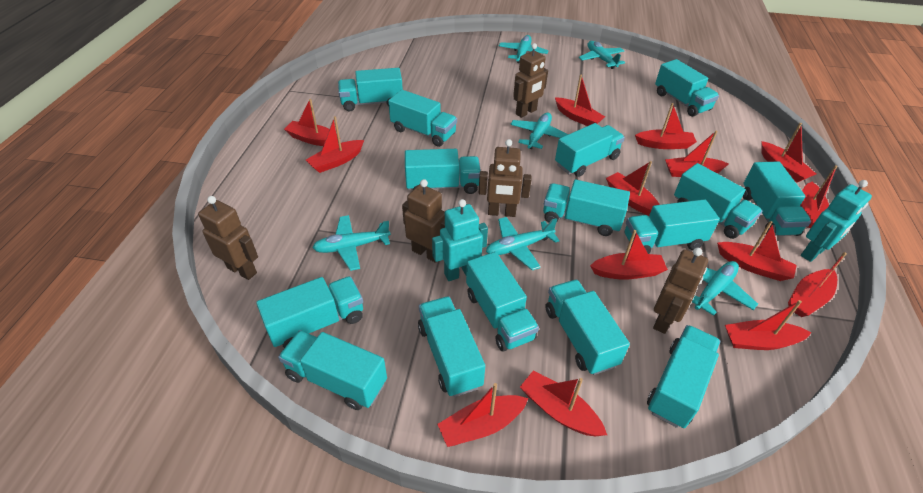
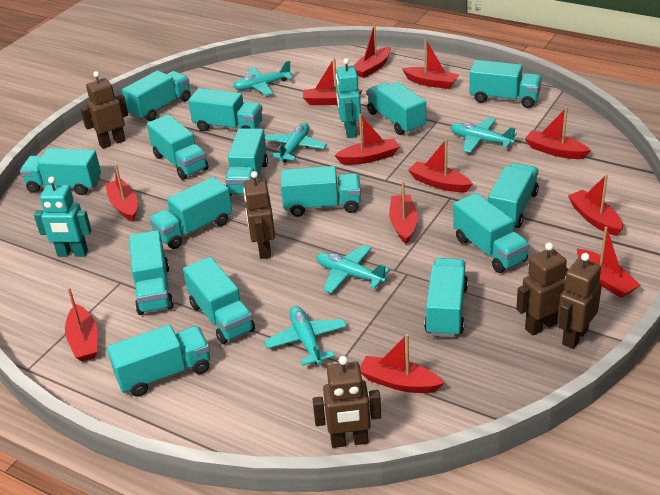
red boat: 14 -> 12
turquoise plane: 6 -> 5

